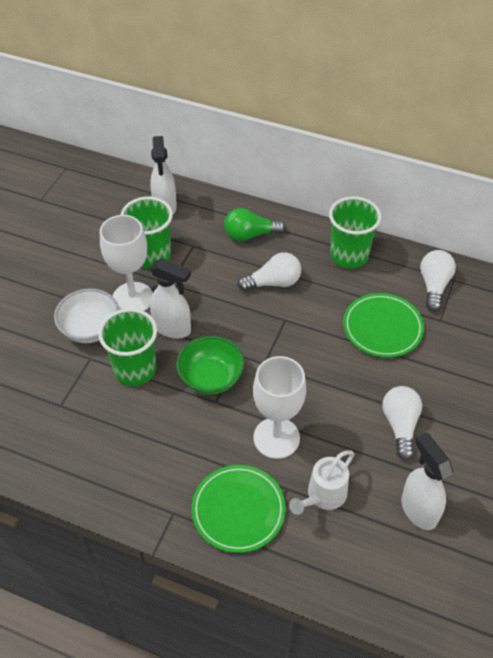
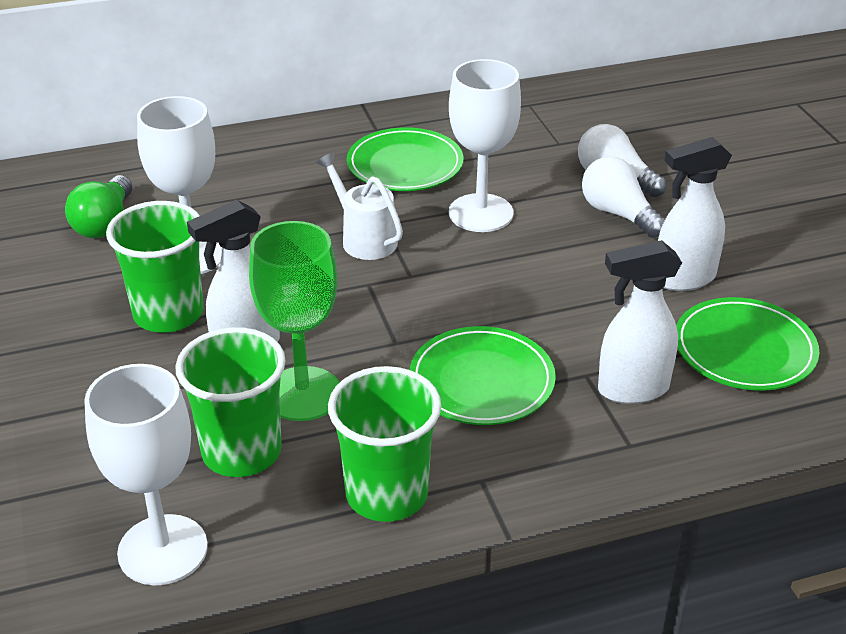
green bowl: 1 -> 0
green goblet: 0 -> 1
green plate: 2 -> 3
white bowl: 1 -> 0
white goblet: 2 -> 3
white light bulb: 3 -> 2

